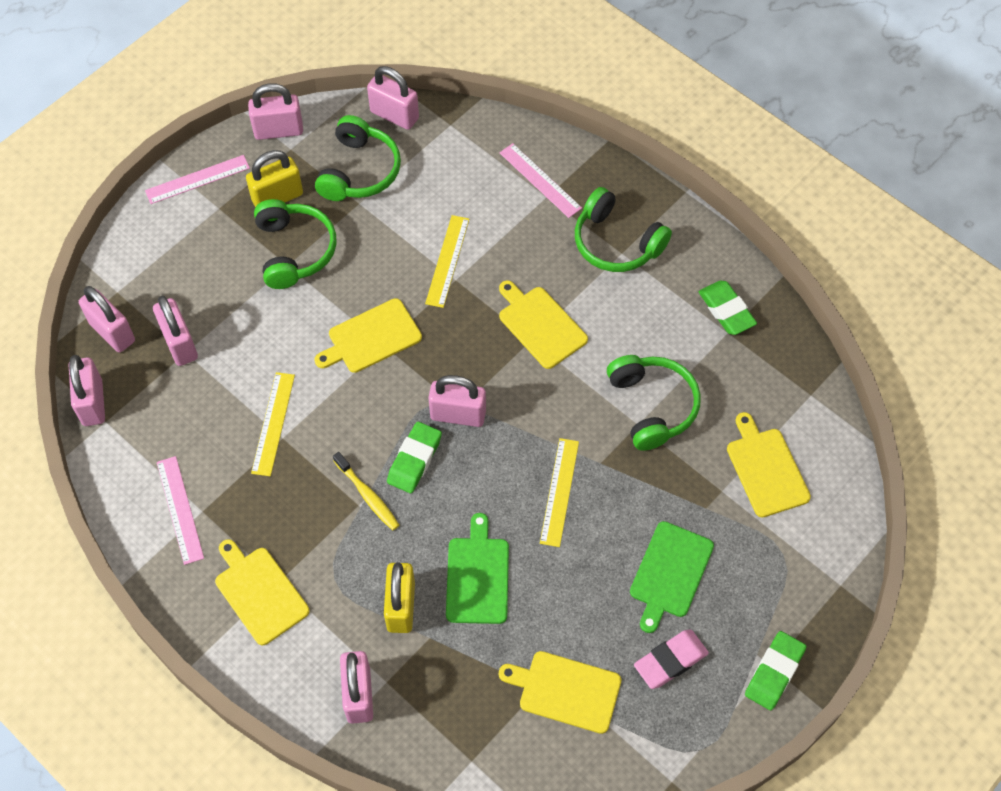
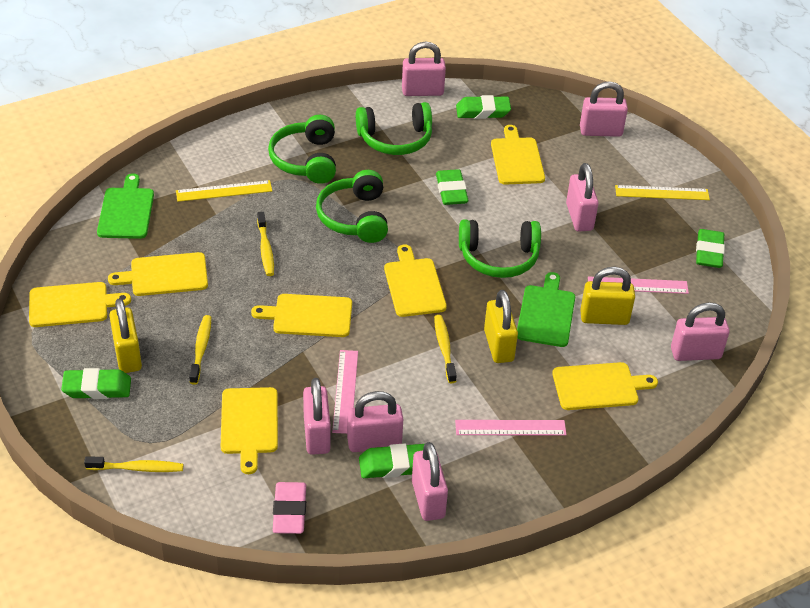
green eraser: 3 -> 5
yellow cutting board: 5 -> 7
yellow padlock: 2 -> 3
yellow ruler: 3 -> 2
yellow toothbrush: 1 -> 4

